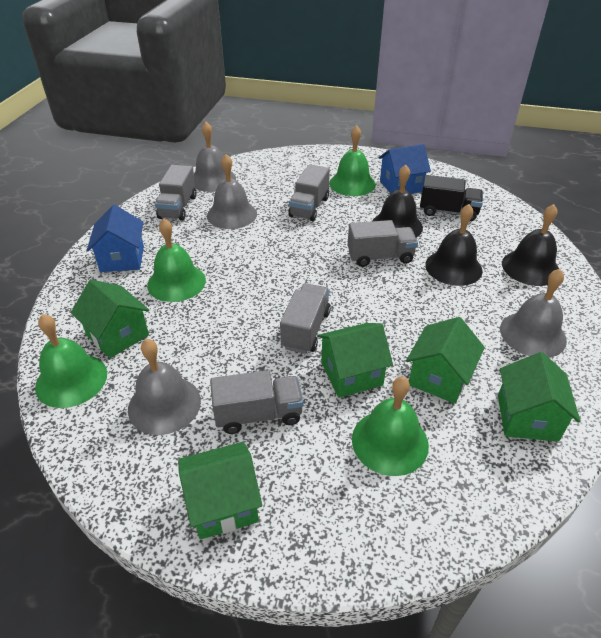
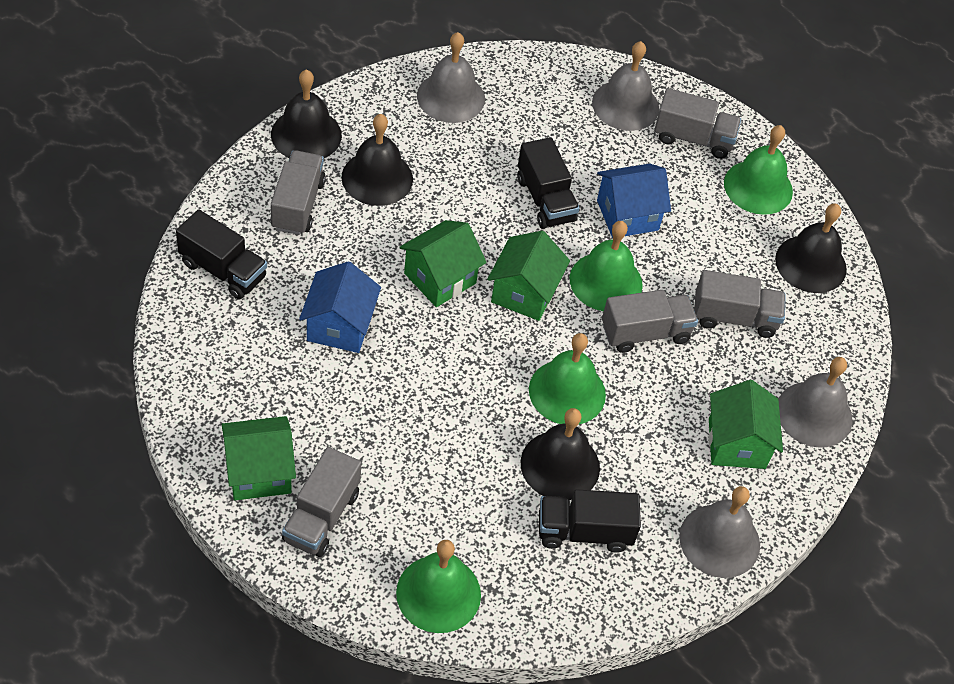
black bell: 3 -> 4
black truck: 1 -> 3
green house: 5 -> 4

